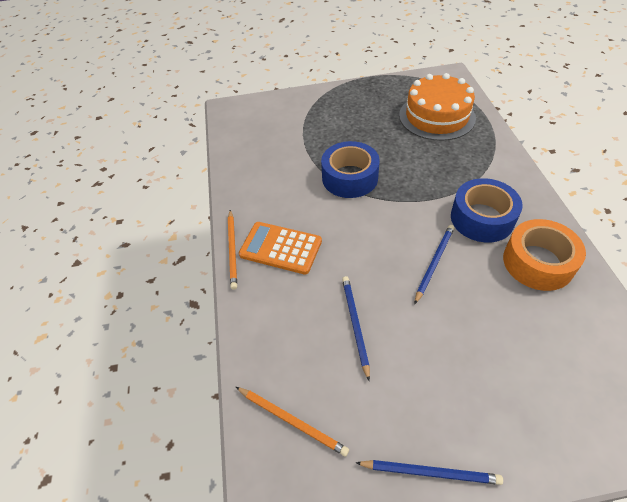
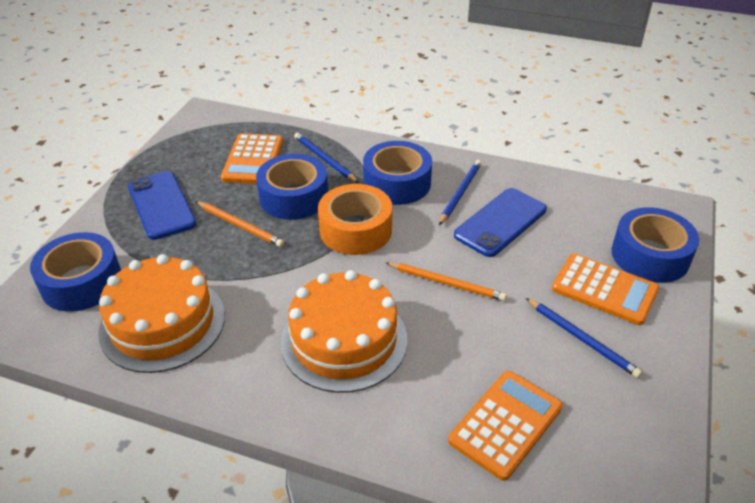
blue phone: 0 -> 2
blue tape: 2 -> 4
orange cake: 1 -> 2
orange calculator: 1 -> 3

